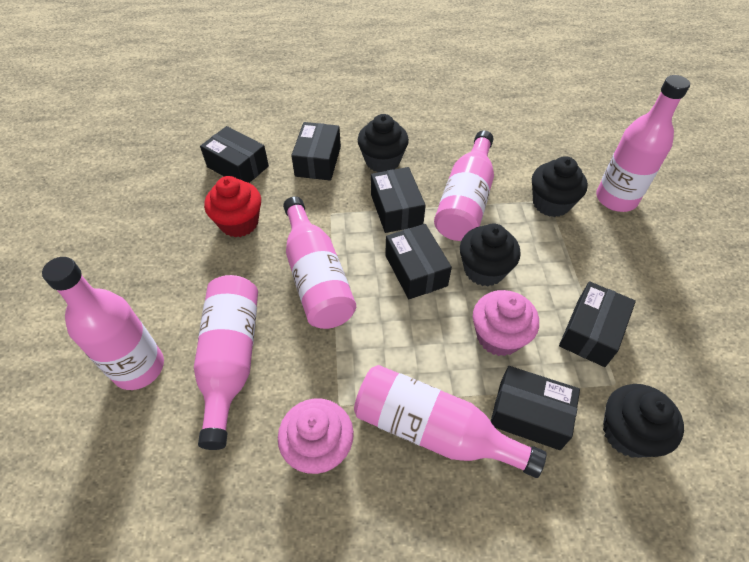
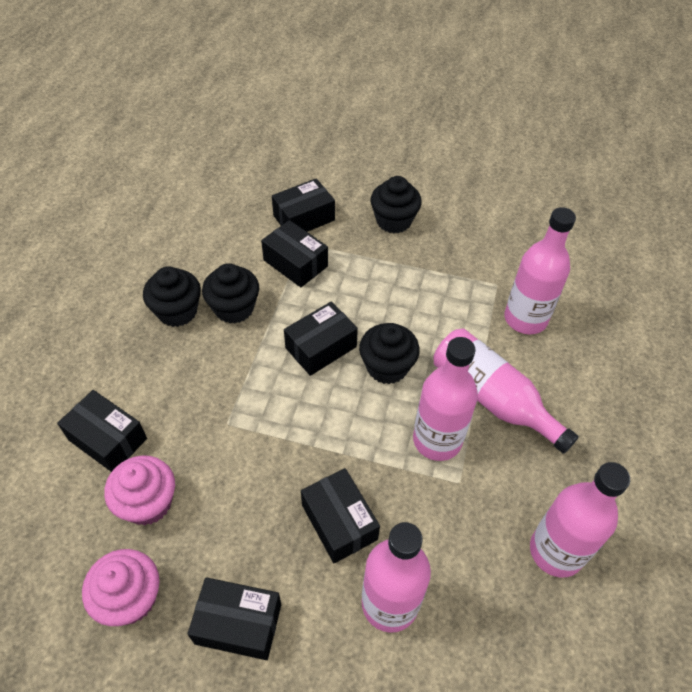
pink bottle: 6 -> 5
red cupcake: 1 -> 0

